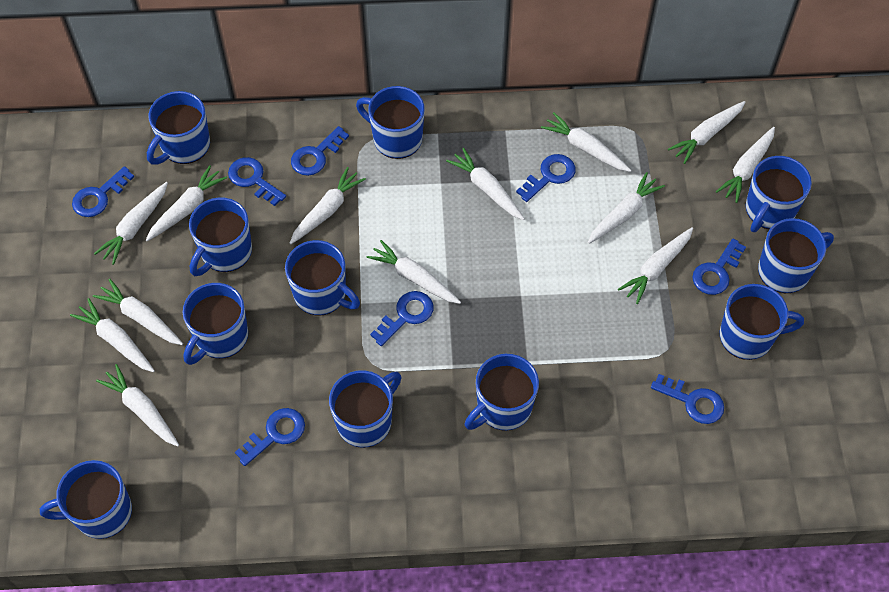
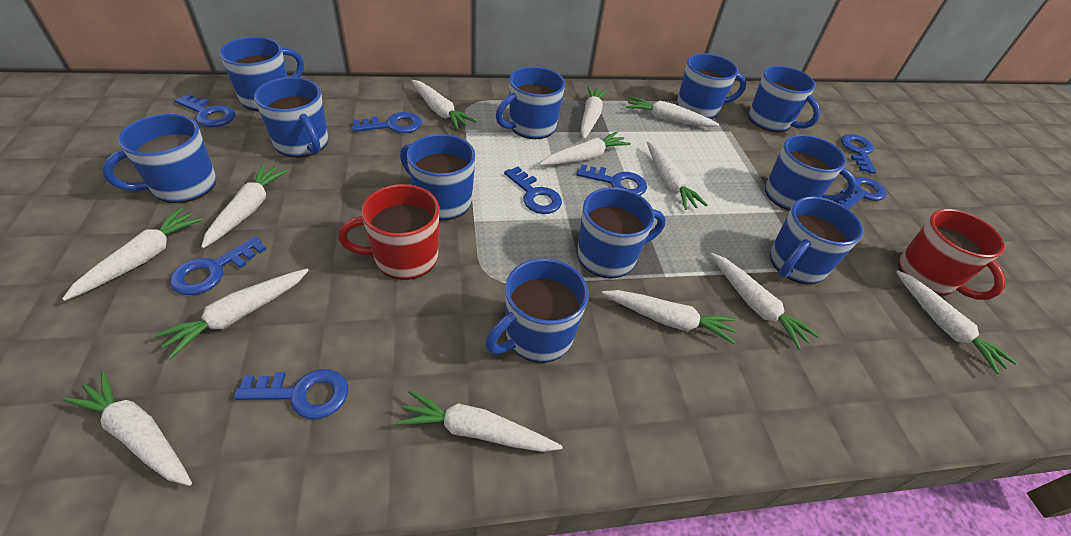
red mug: 0 -> 2

